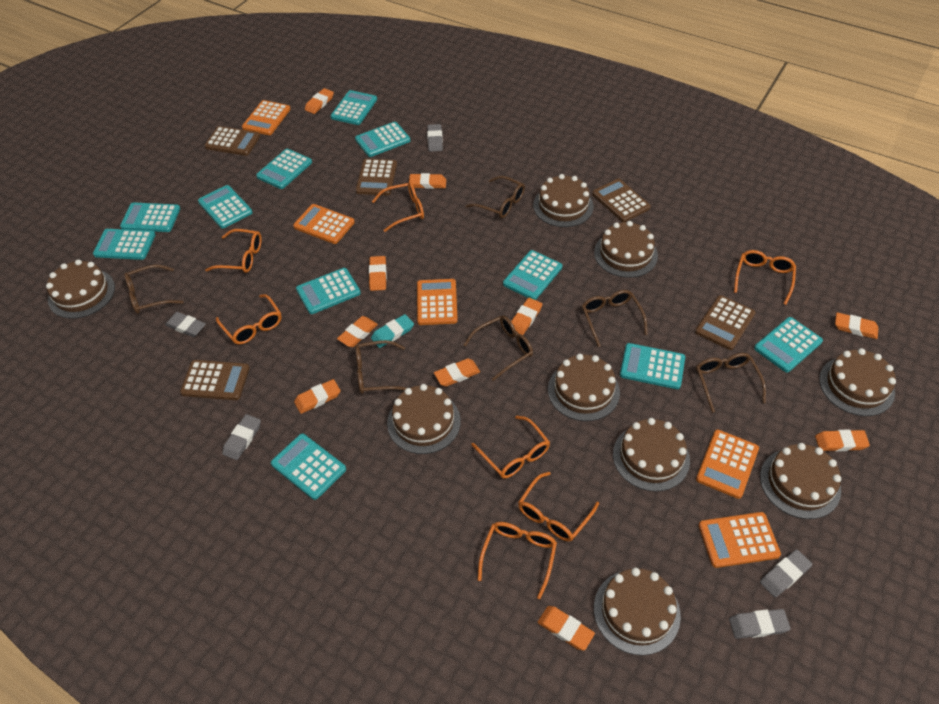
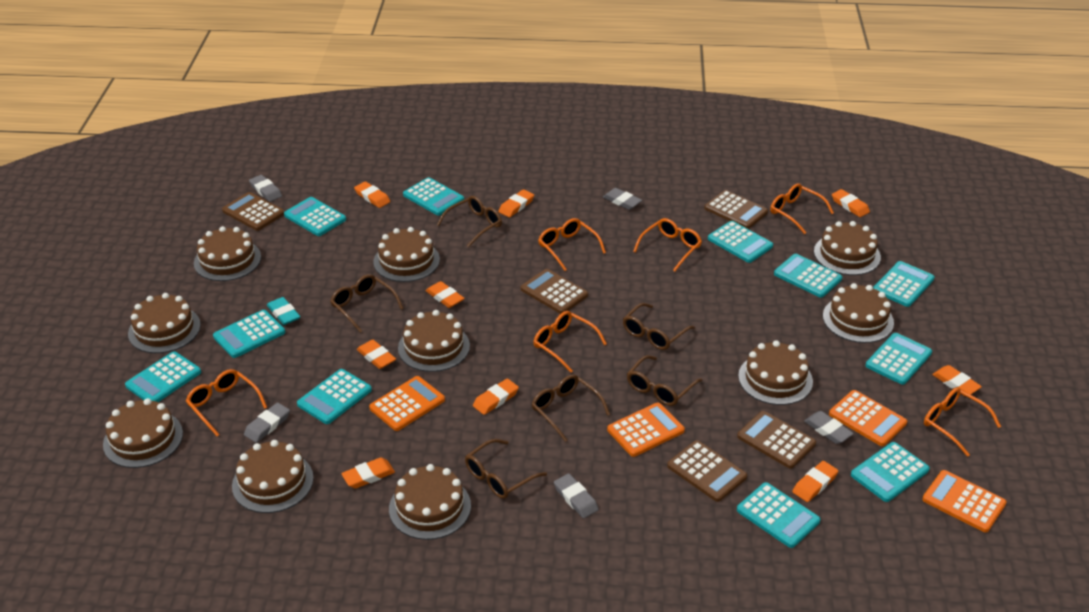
brown cake: 9 -> 10
orange calculator: 5 -> 4
orange eraser: 10 -> 9
orange glasses: 7 -> 6

